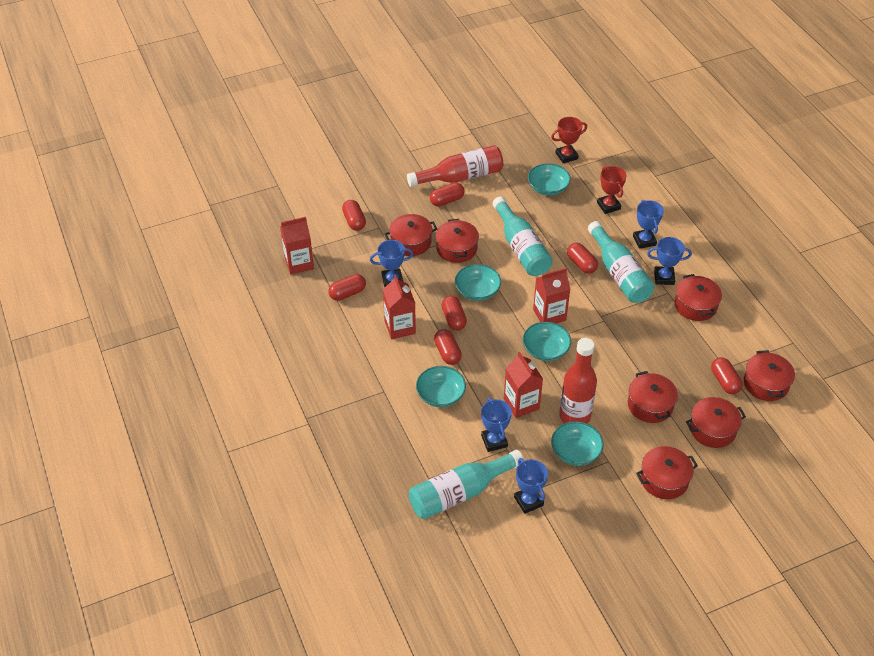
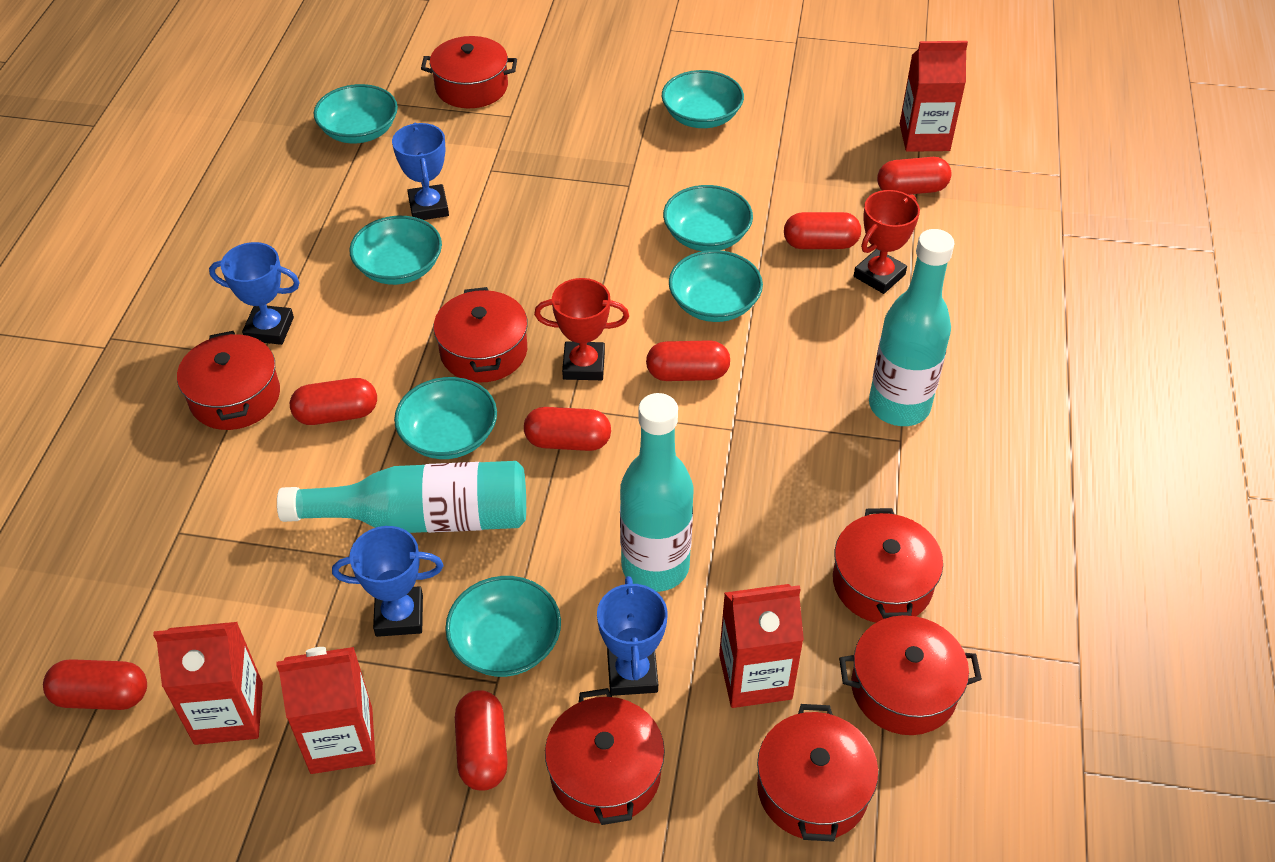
blue trophy: 5 -> 4
red bottle: 2 -> 0
turquoise bowl: 5 -> 7

